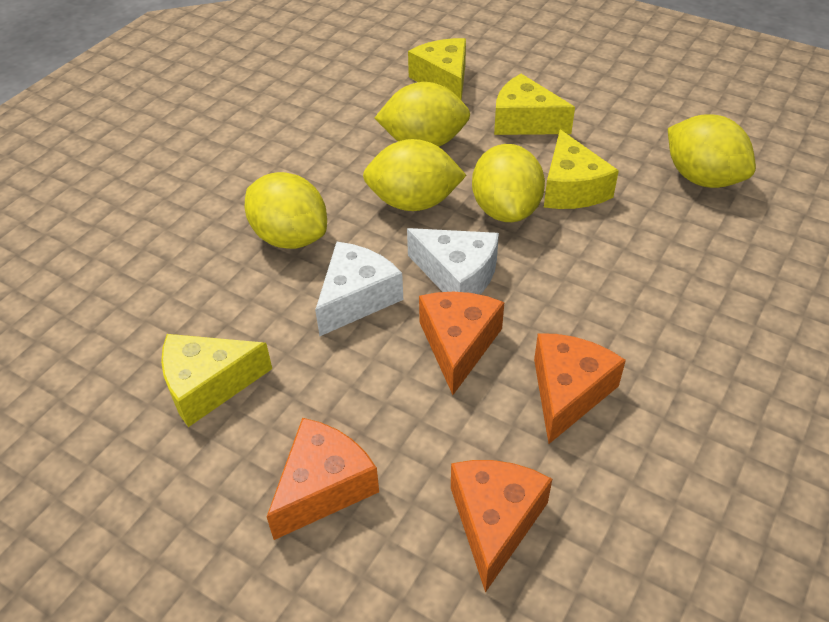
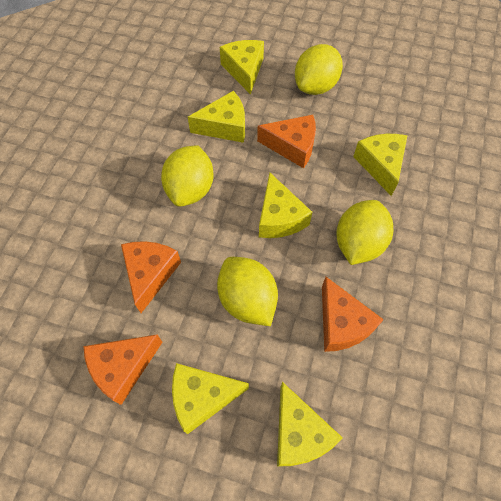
white cheese: 2 -> 0
yellow cheese: 4 -> 6
yellow lemon: 5 -> 4

